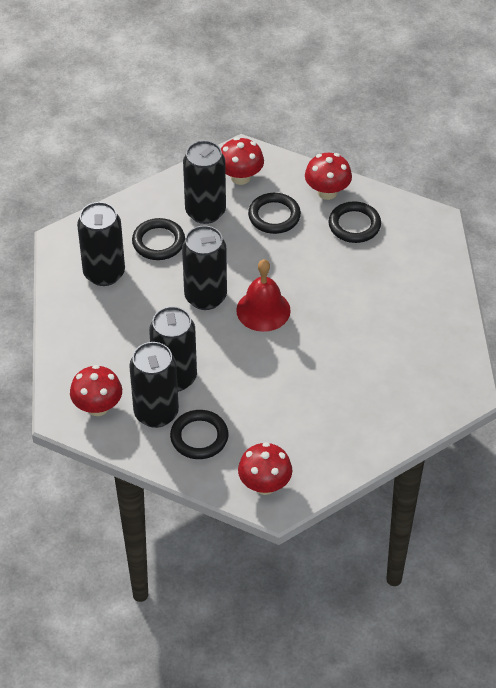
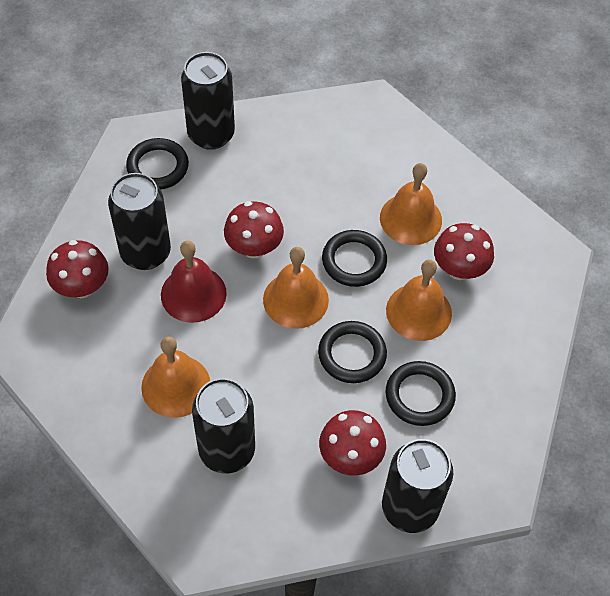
black can: 5 -> 4
orange bell: 0 -> 4

